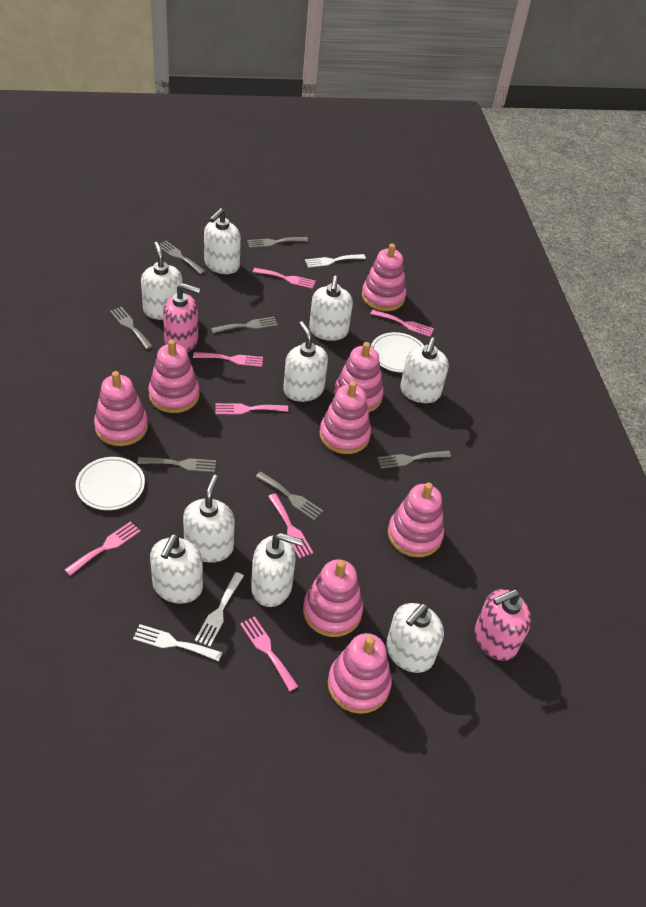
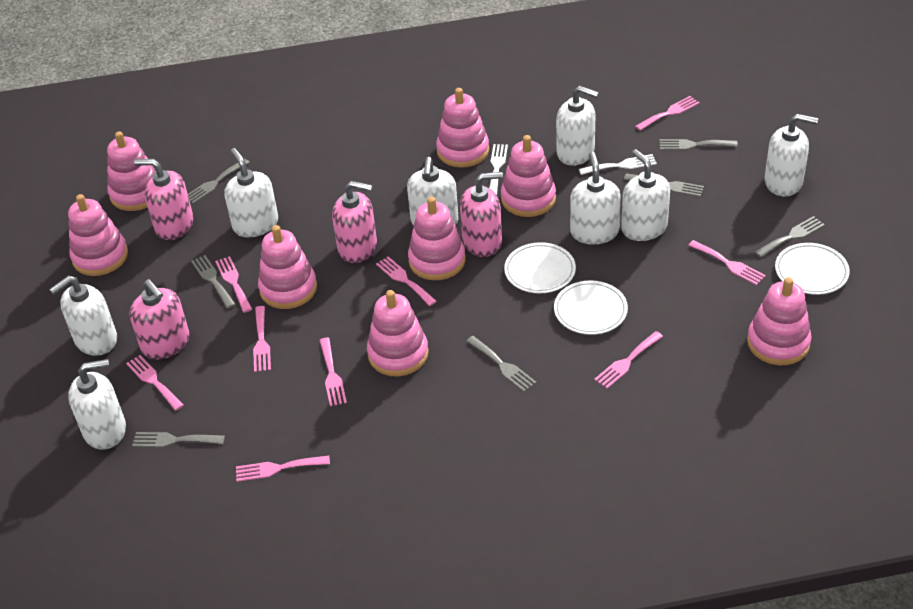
pink fork: 7 -> 9
pink soap dispenser: 2 -> 4
white fork: 3 -> 2
white plate: 2 -> 3
white soap dispenser: 9 -> 8

